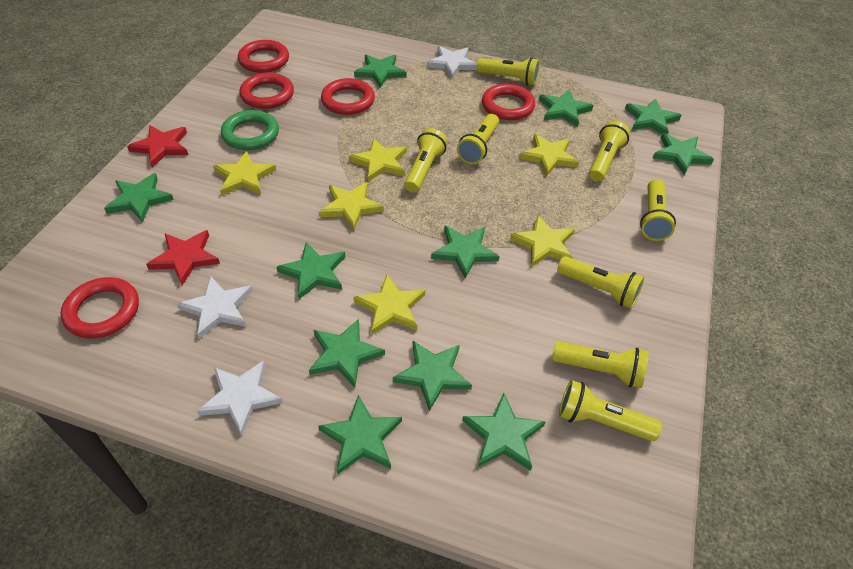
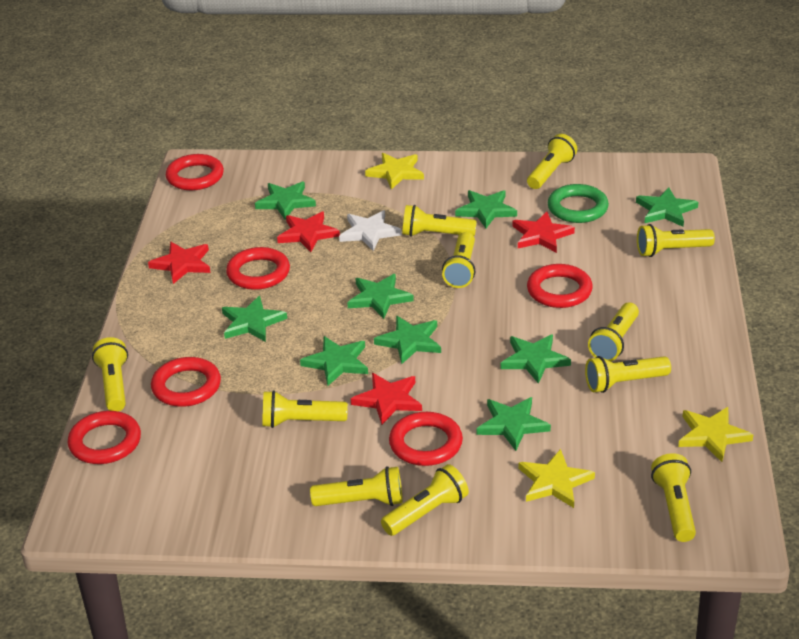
green star: 11 -> 9
red ring: 5 -> 6
red star: 2 -> 4
white star: 3 -> 1
yellow flashlight: 8 -> 11
yellow star: 6 -> 3

